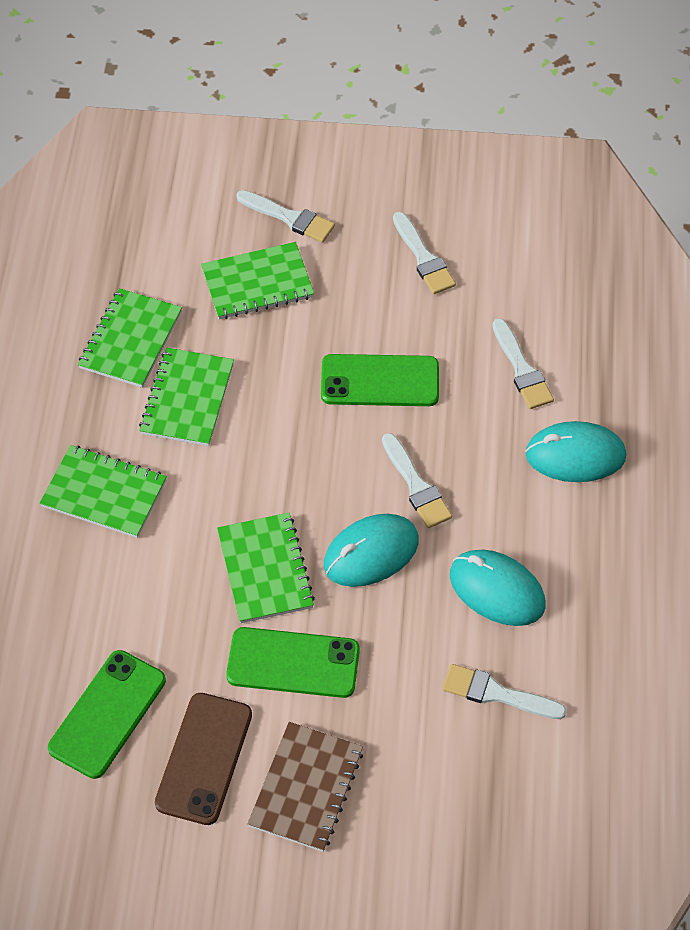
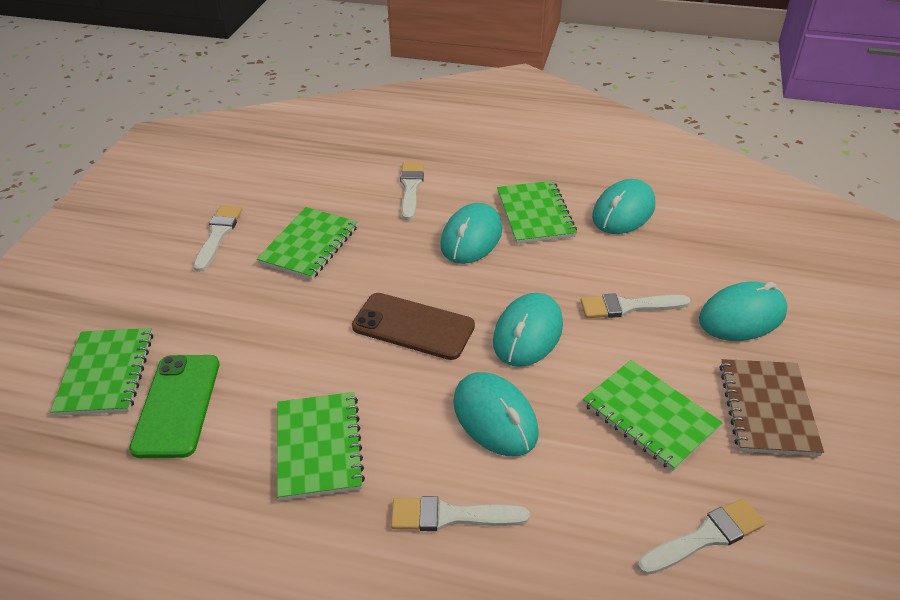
green phone: 3 -> 1
turquoise mouse: 3 -> 5

